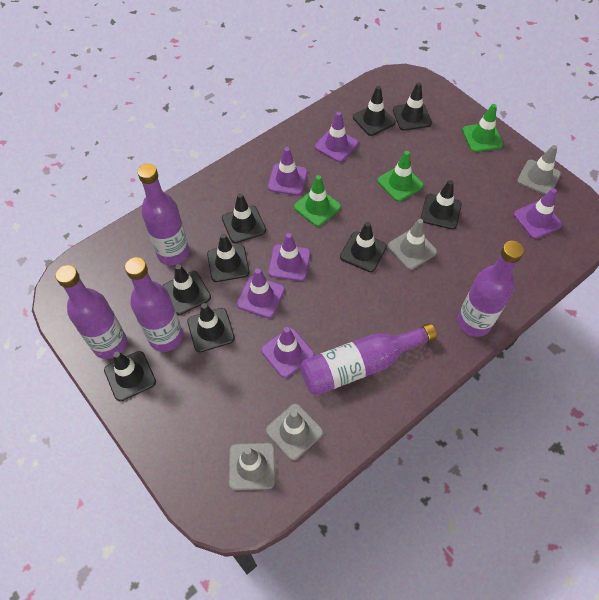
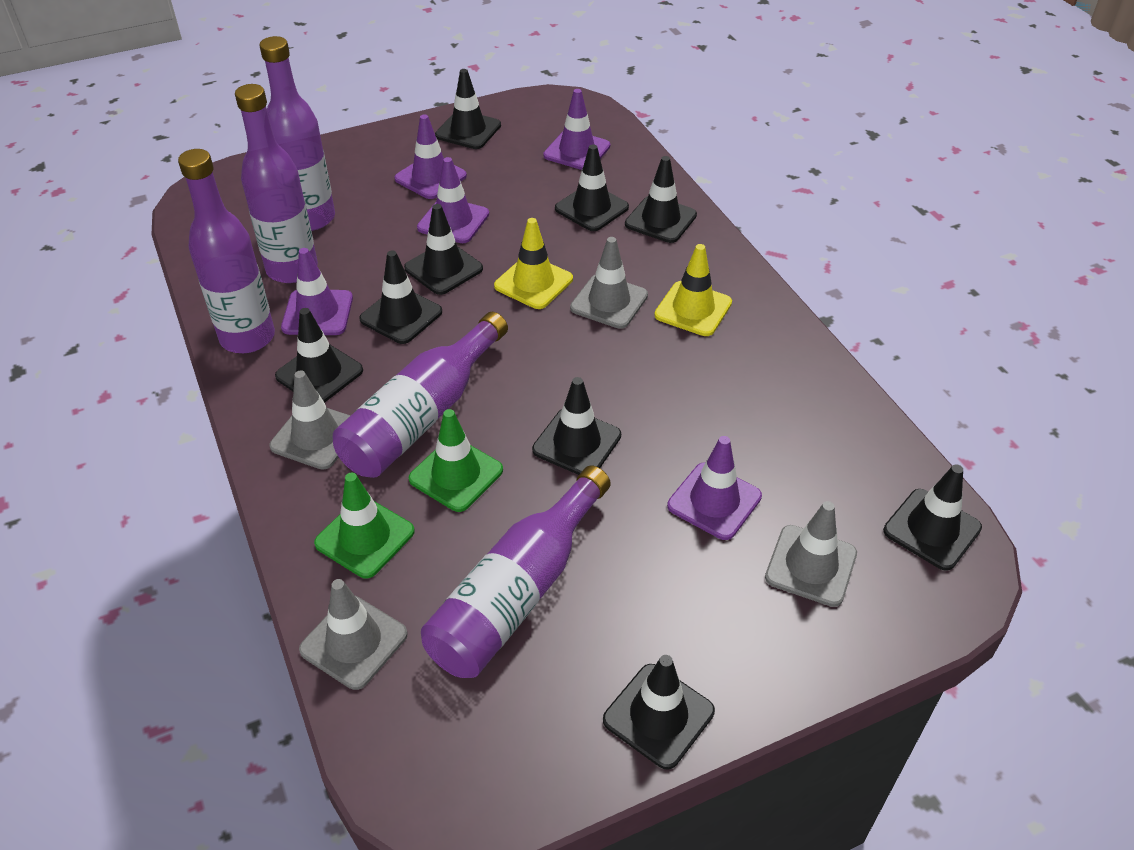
green traffic cone: 3 -> 2
purple traffic cone: 6 -> 5
yellow traffic cone: 0 -> 2

